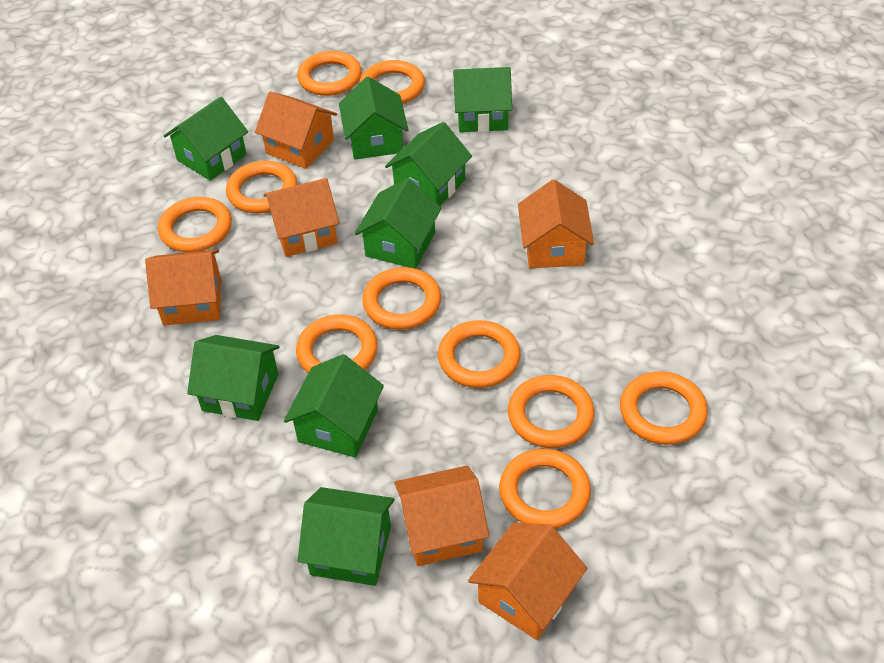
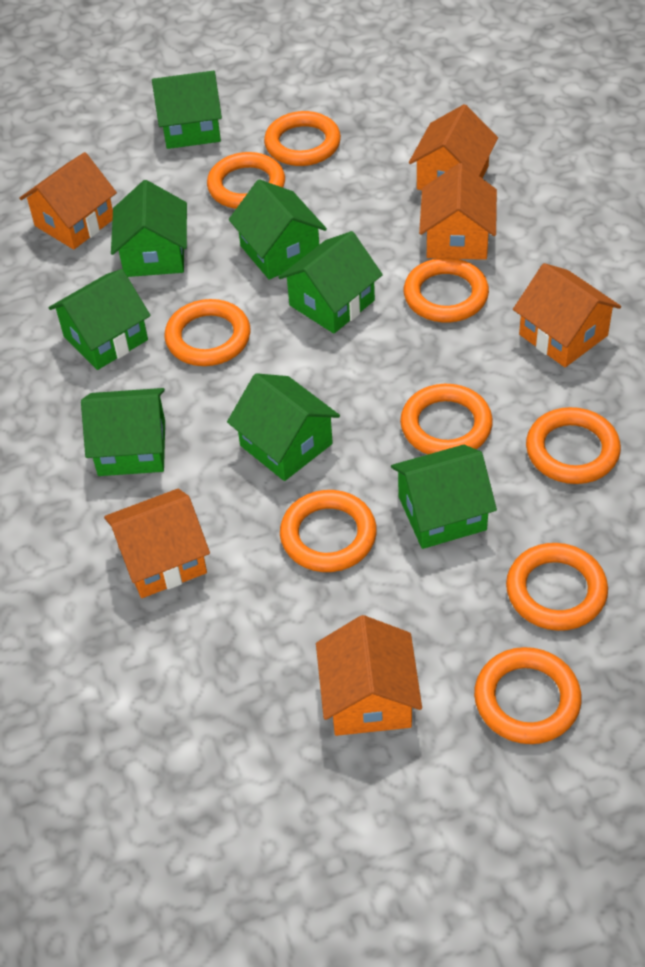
orange ring: 10 -> 9

